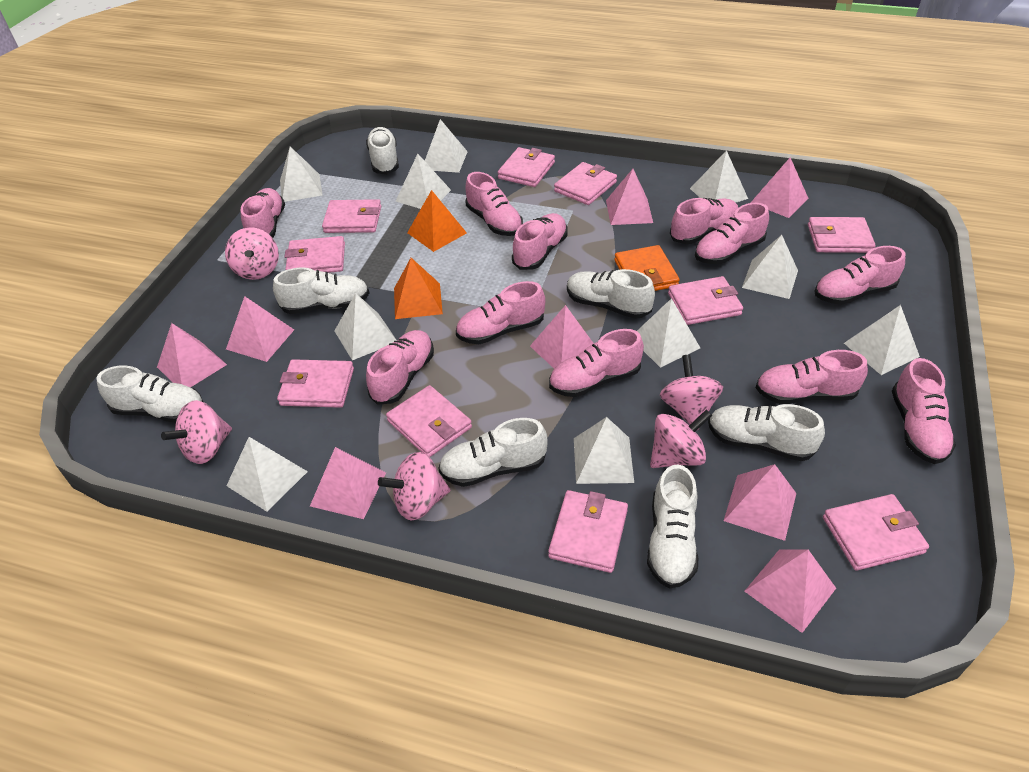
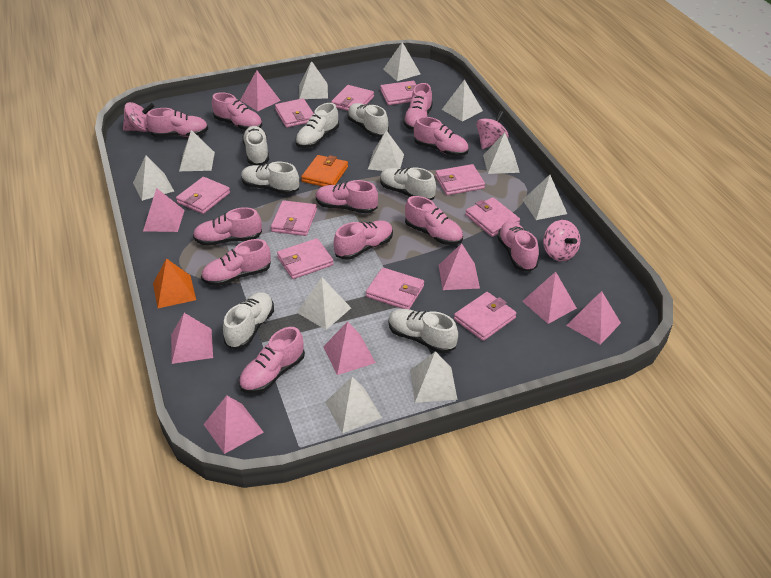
orange pyramid: 2 -> 1
pink spinning top: 5 -> 3
white pyramid: 10 -> 11

